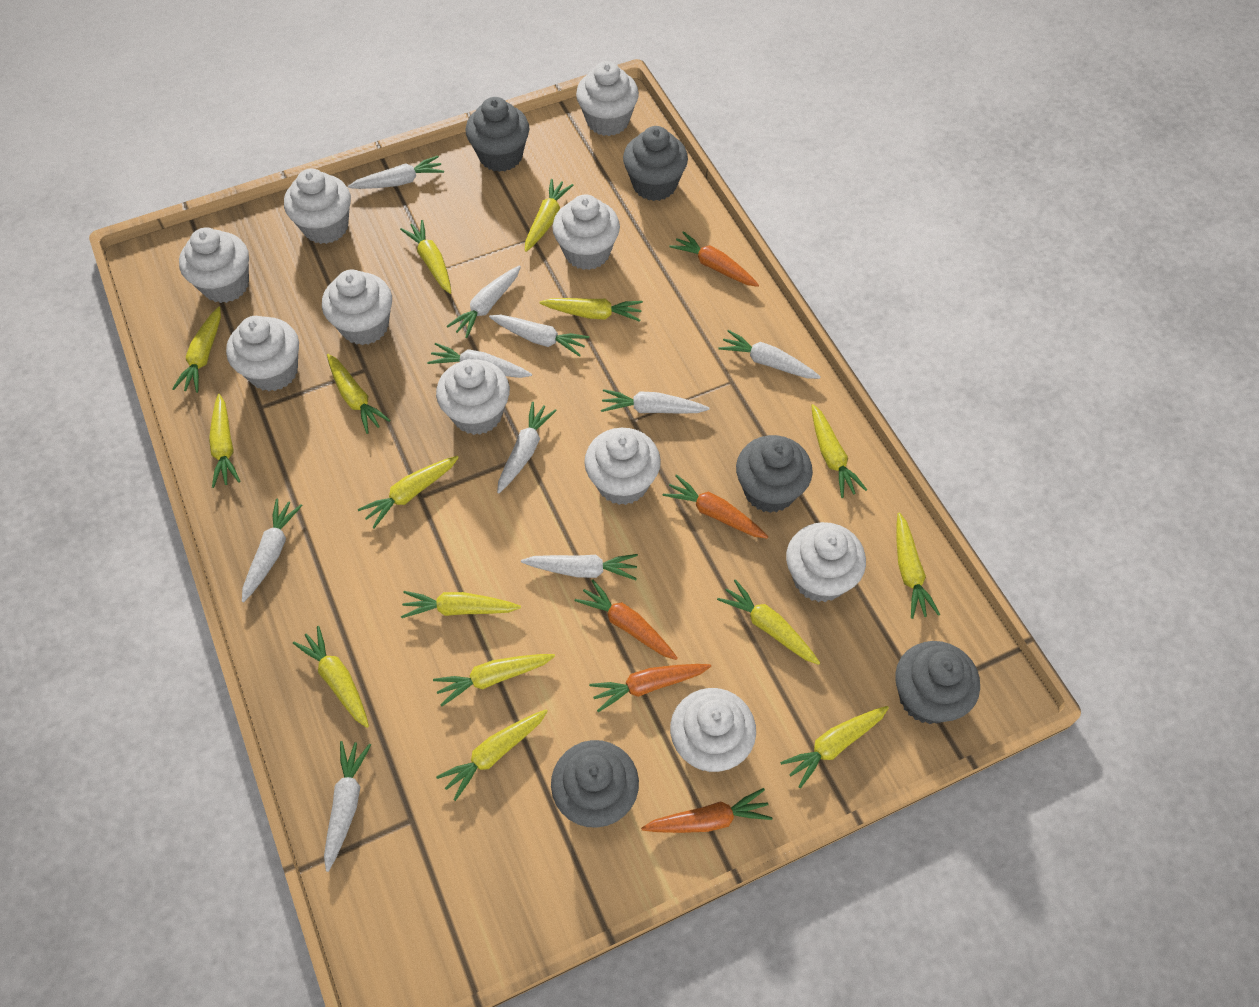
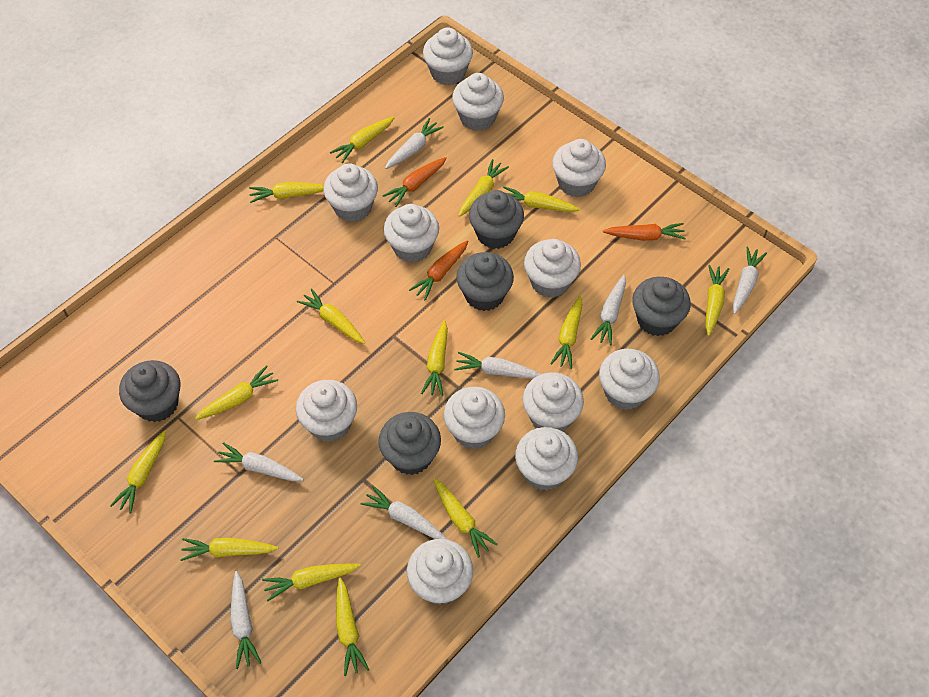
orange carrot: 5 -> 3
white carrot: 10 -> 7
white cupcake: 10 -> 12
yellow carrot: 15 -> 14

